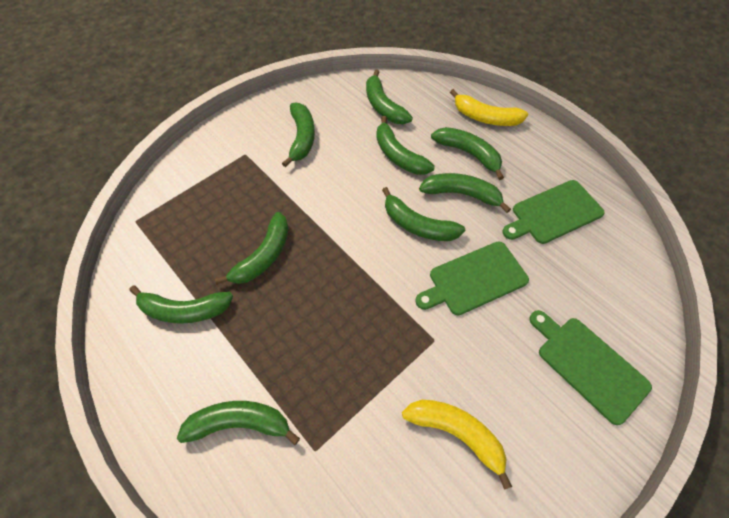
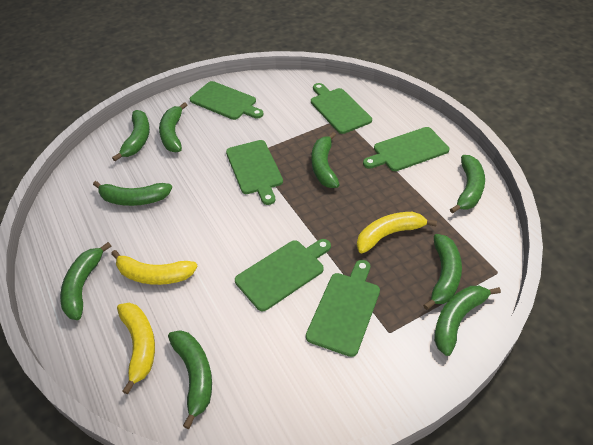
green cutting board: 3 -> 6
yellow banana: 2 -> 3

